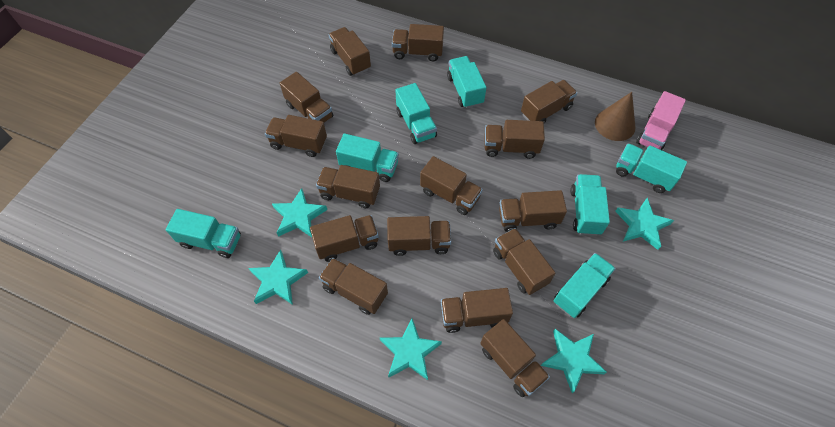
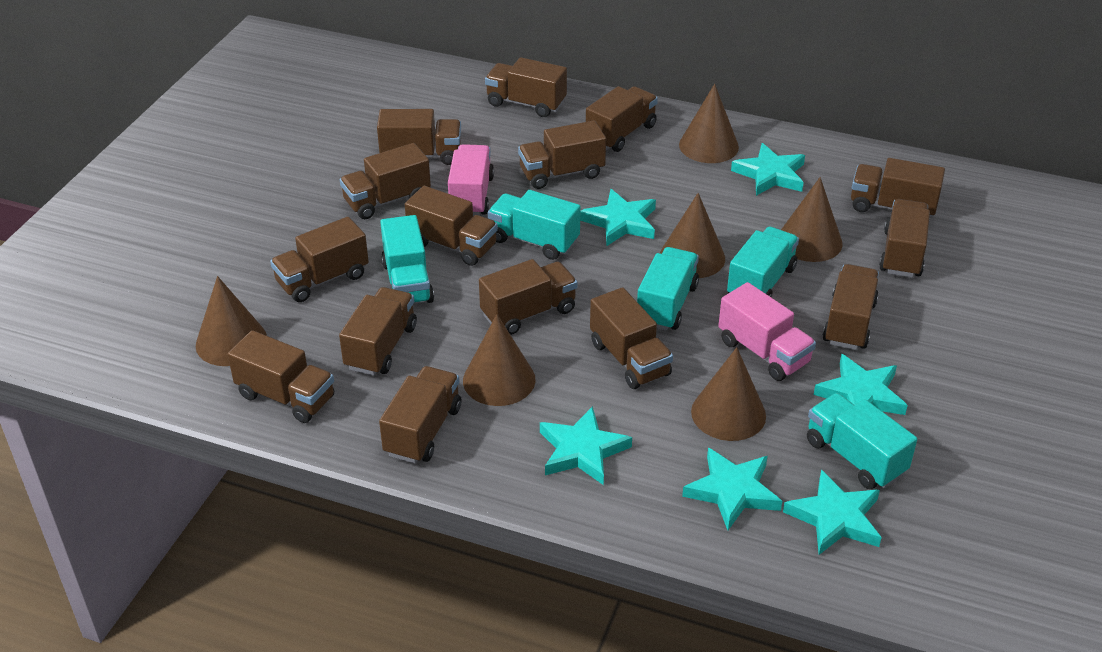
brown cone: 1 -> 6
pink truck: 1 -> 2
turquoise star: 5 -> 6
turquoise truck: 7 -> 5

